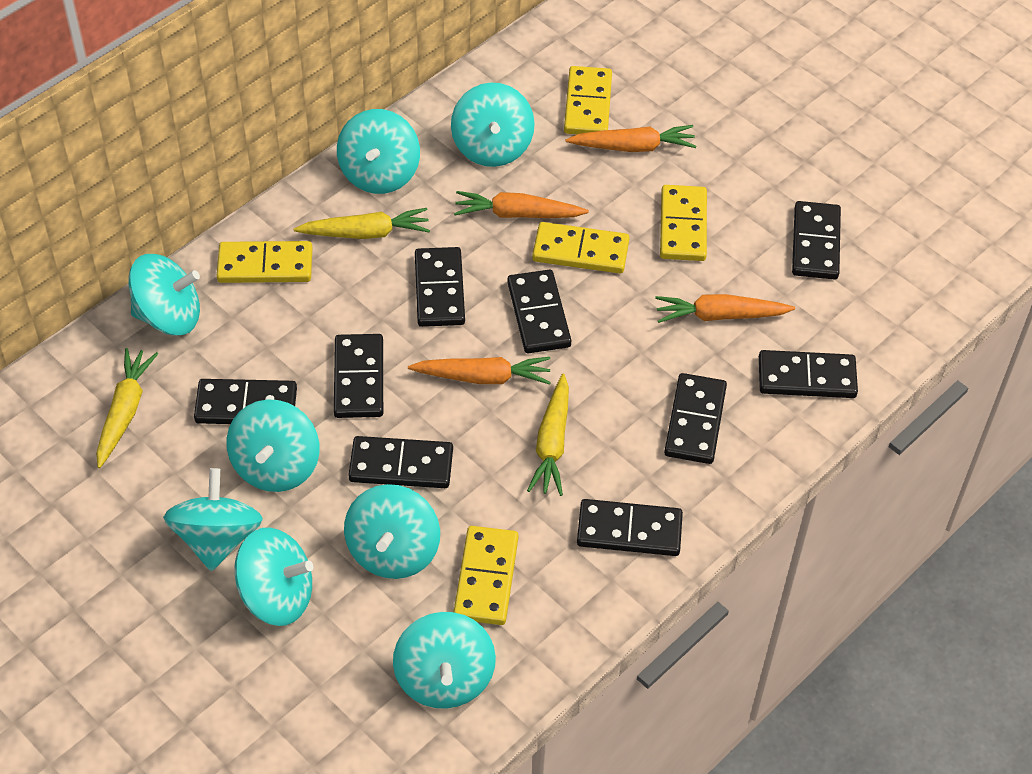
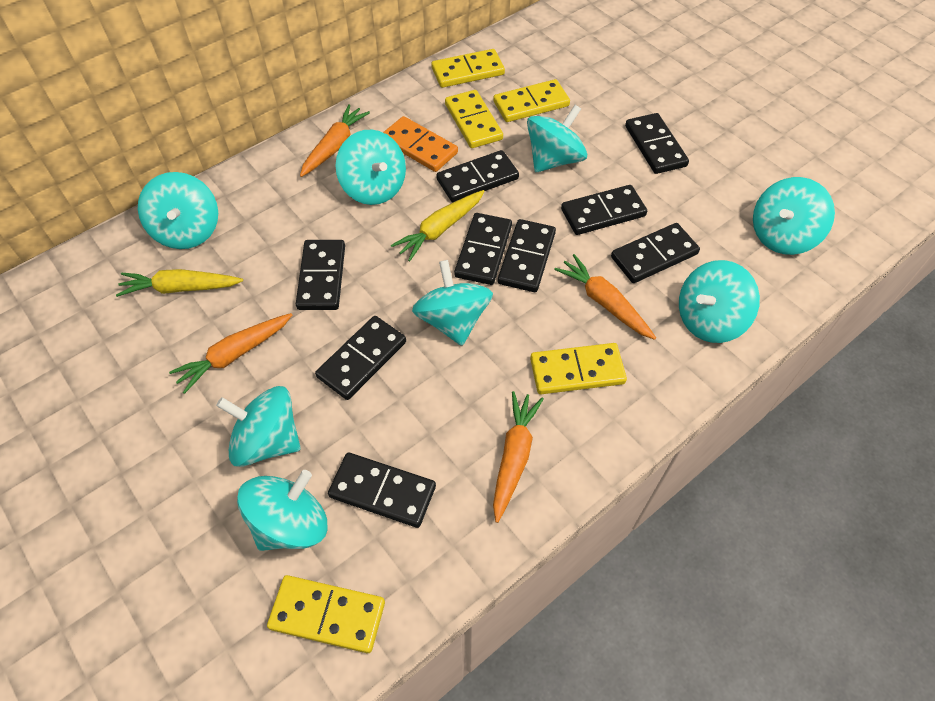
orange domino: 0 -> 1
yellow carrot: 3 -> 2

